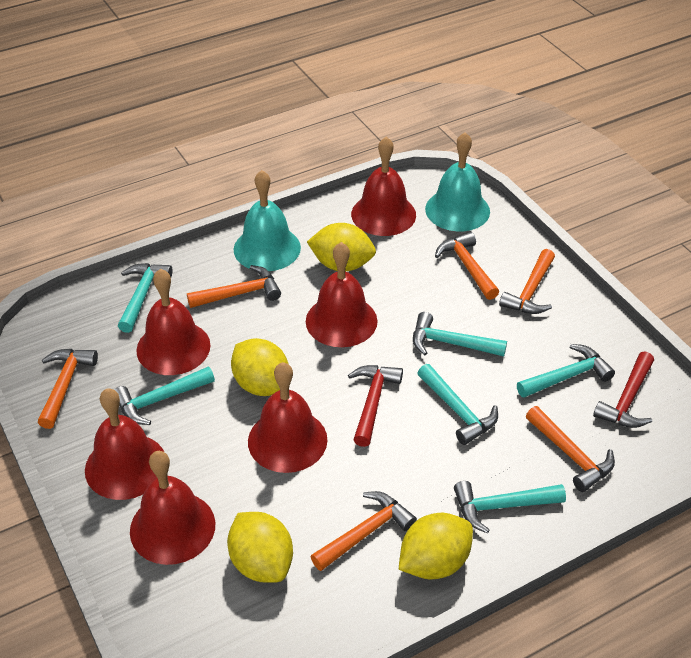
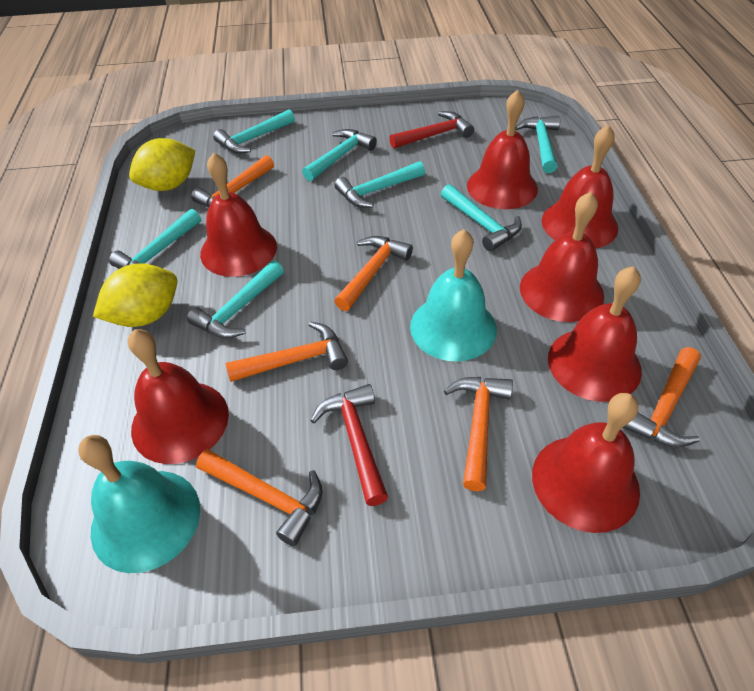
red bell: 6 -> 7
turquoise hammer: 6 -> 7
yellow lemon: 4 -> 2

